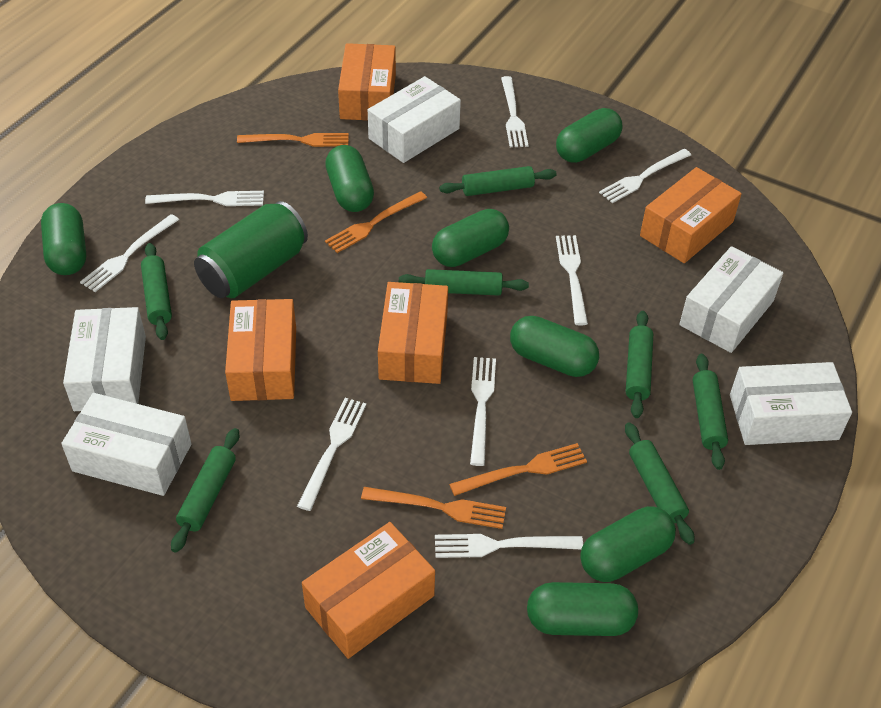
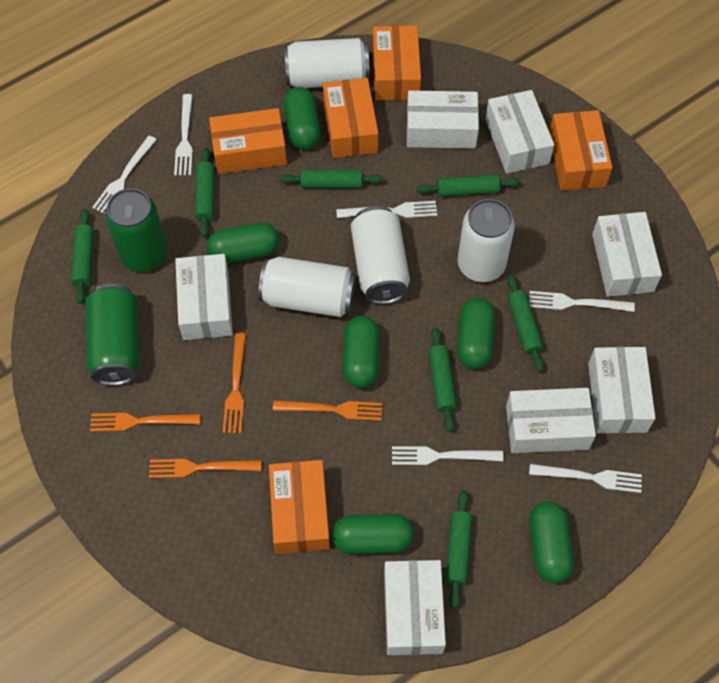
green can: 1 -> 2
green capsule: 7 -> 6
white box: 5 -> 7
white can: 0 -> 4
white fork: 8 -> 6

